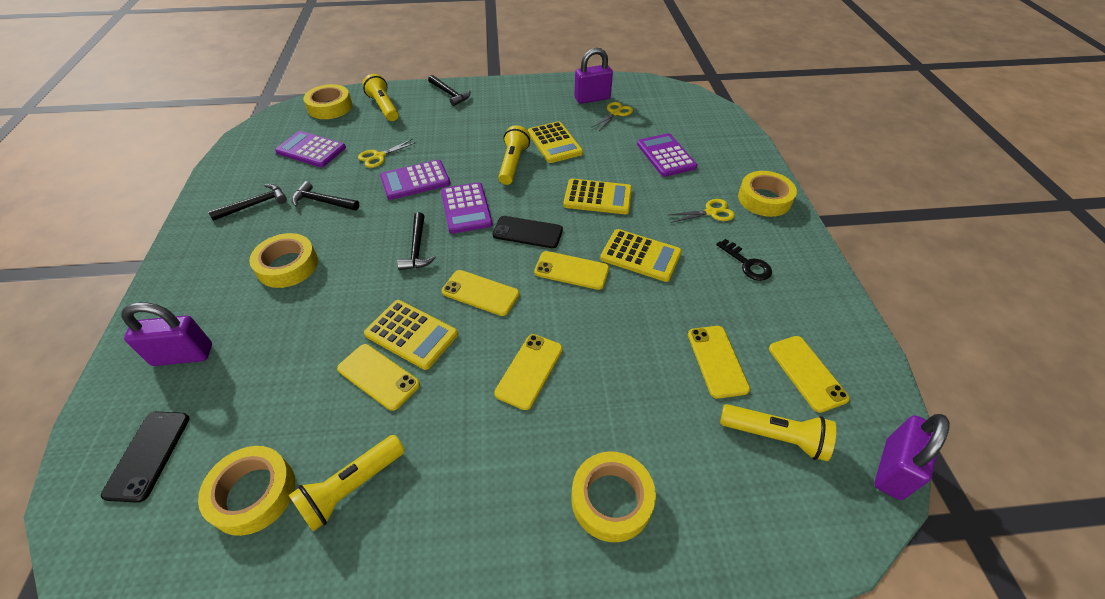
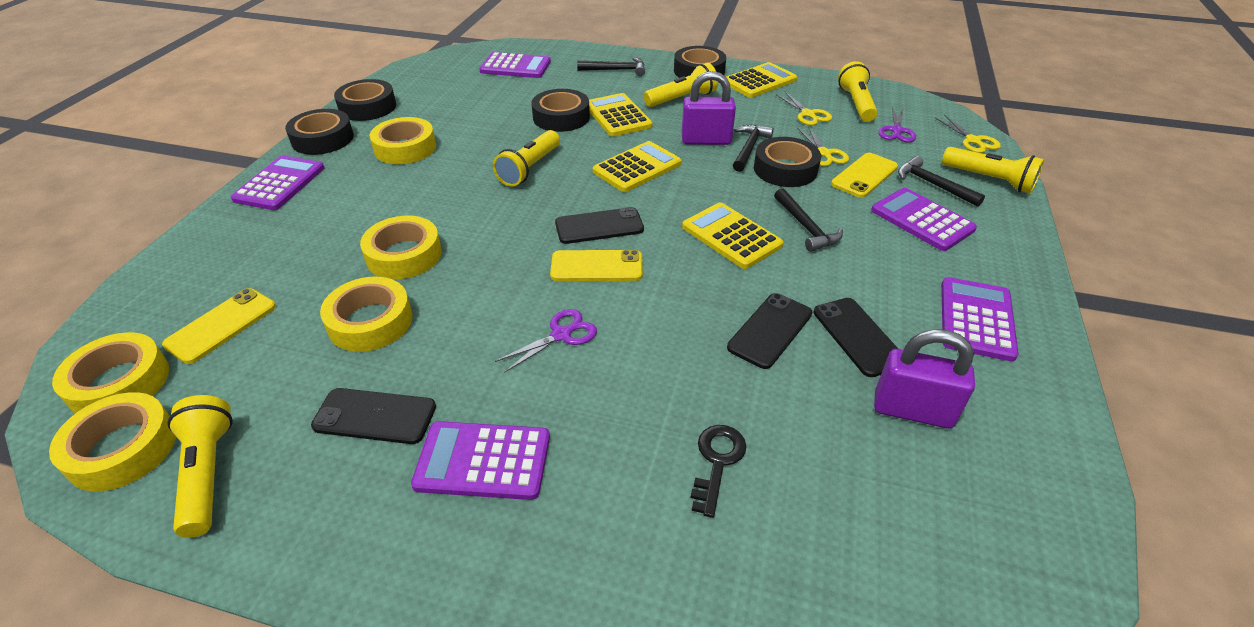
black phone: 2 -> 4
black tape: 0 -> 5
purple calculator: 4 -> 5
purple padlock: 3 -> 2
purple scissors: 0 -> 2
yellow flashlight: 4 -> 5
yellow phone: 6 -> 3

